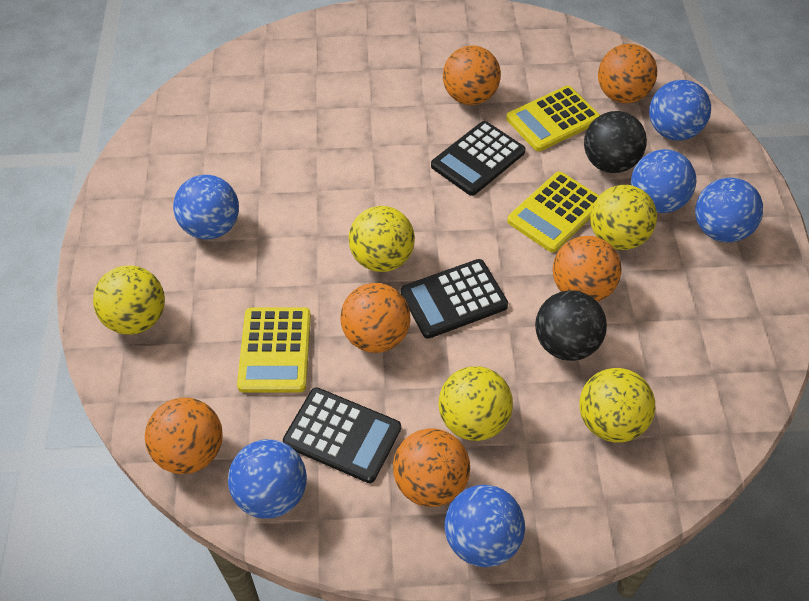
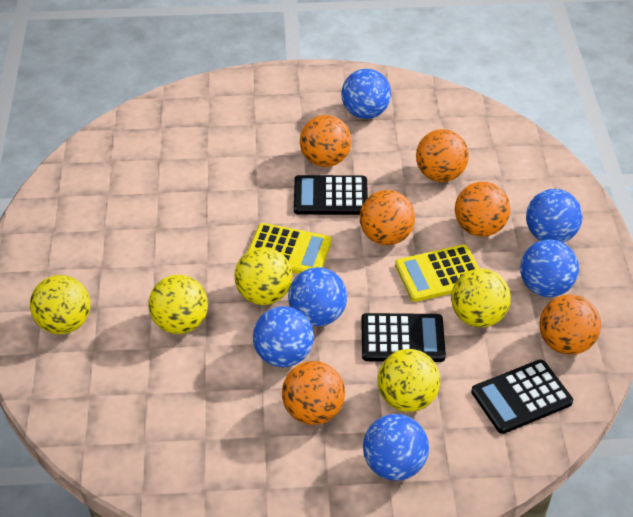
black ball: 2 -> 0
yellow calculator: 3 -> 2

